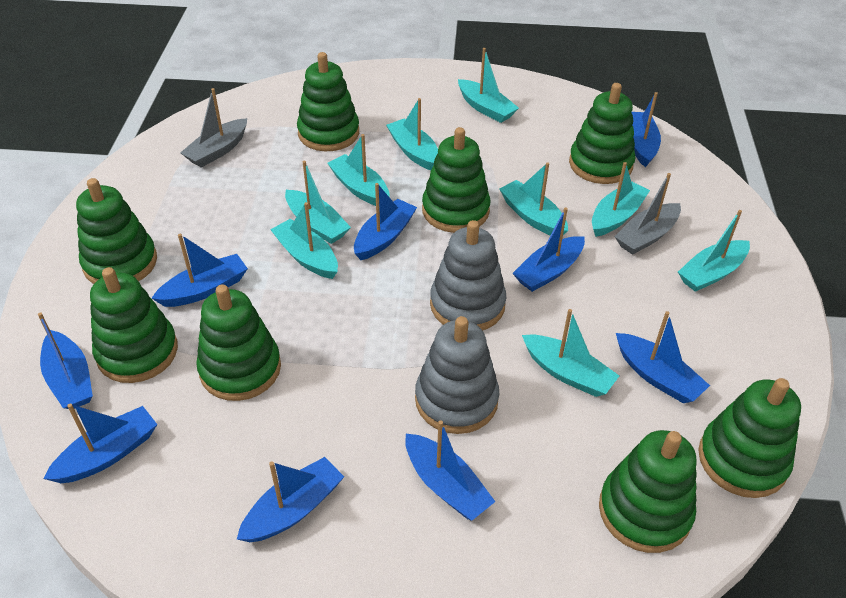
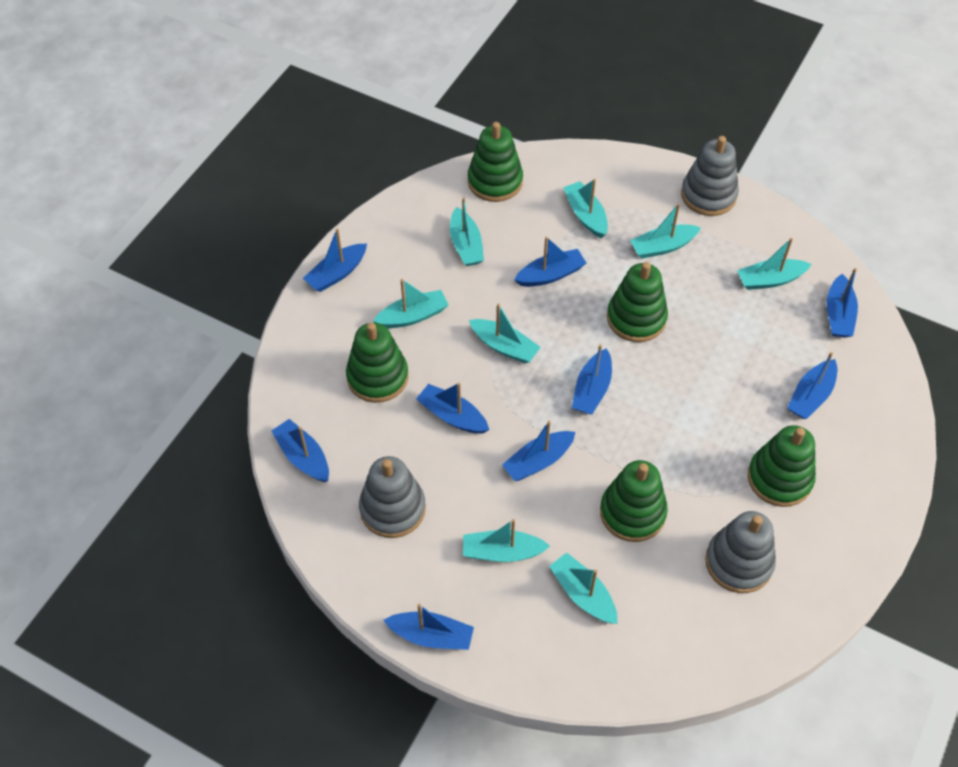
green stacking toy: 8 -> 5
grey boat: 2 -> 0
grey stacking toy: 2 -> 3
turquoise boat: 9 -> 8

